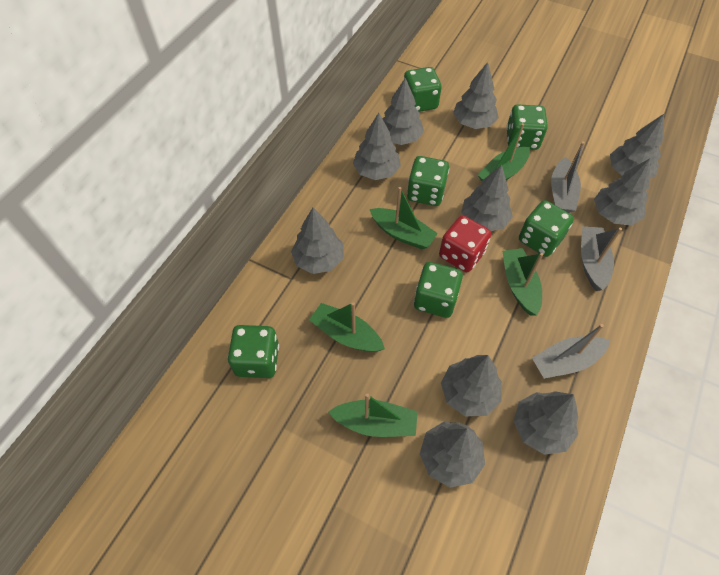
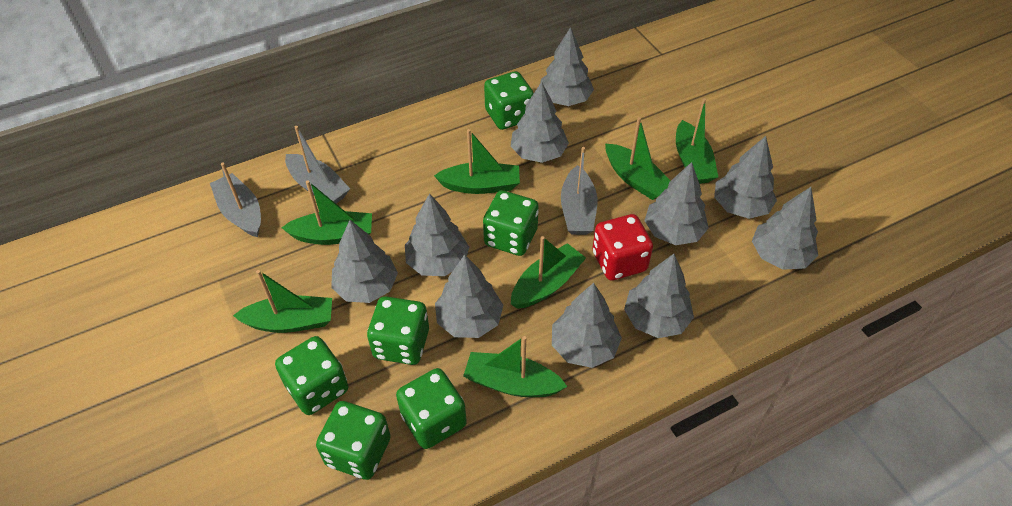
green boat: 5 -> 7

